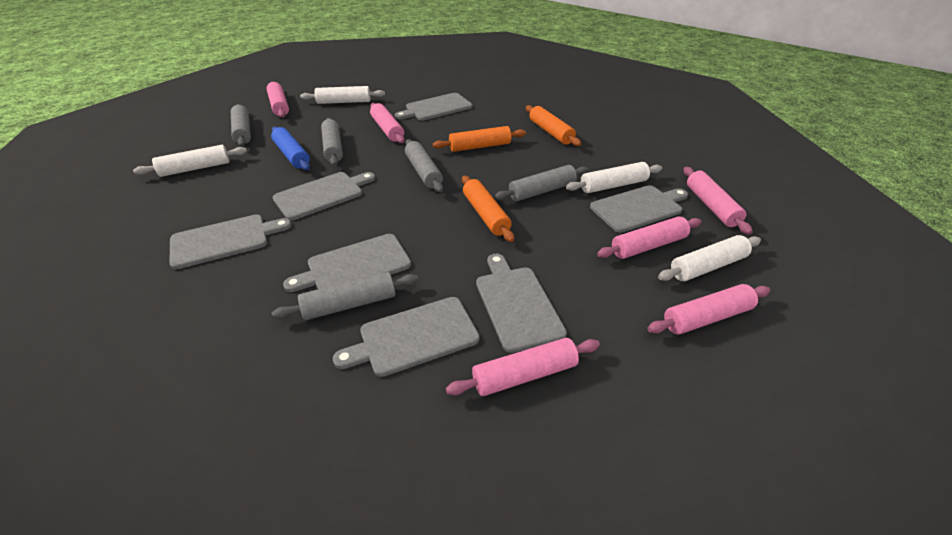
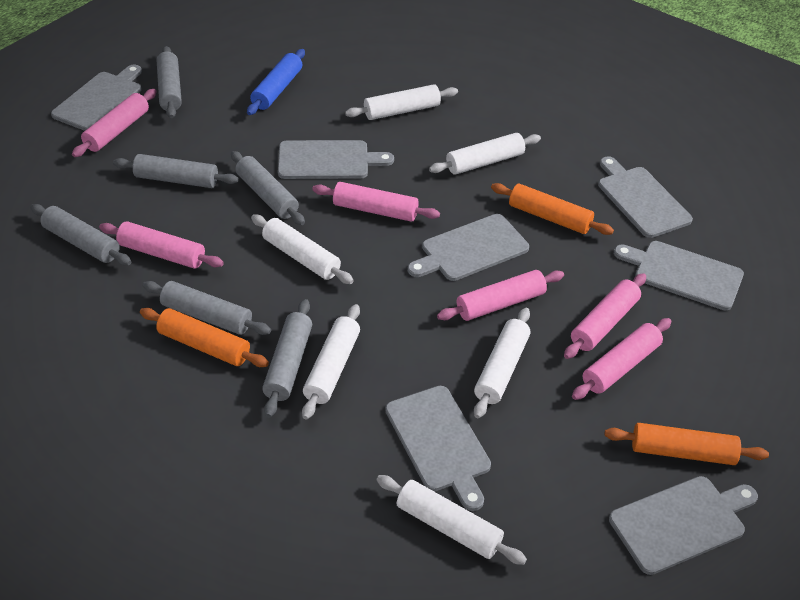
grey rolling pin: 5 -> 6
white rolling pin: 4 -> 6

